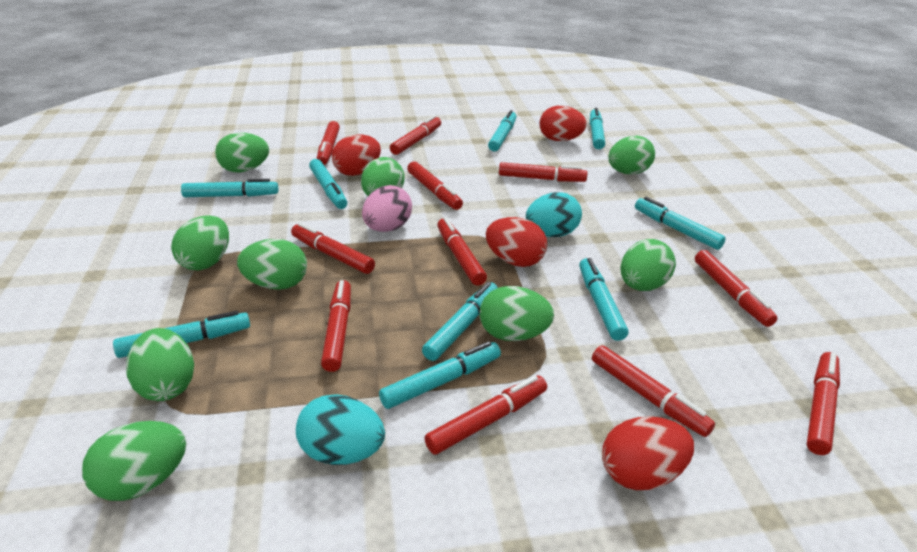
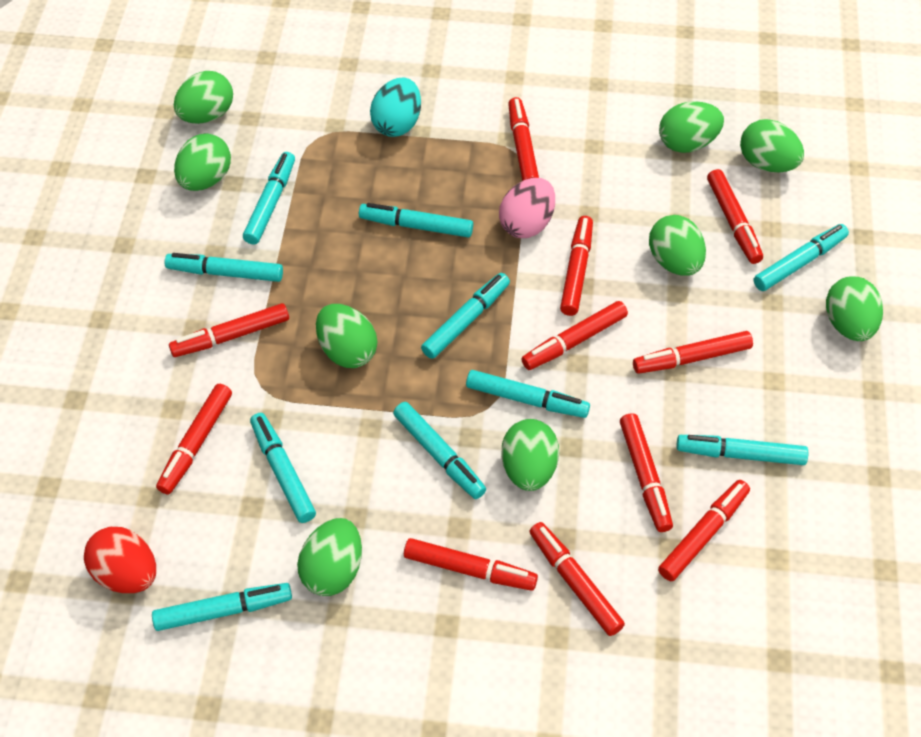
red egg: 4 -> 1
turquoise egg: 2 -> 1
turquoise marker: 9 -> 10

